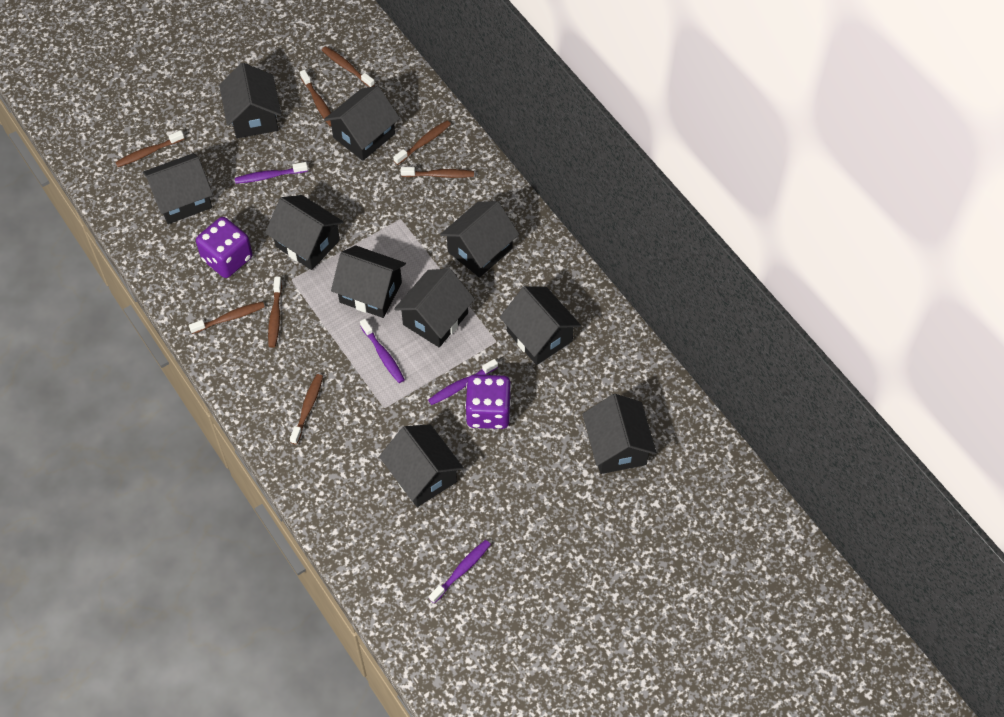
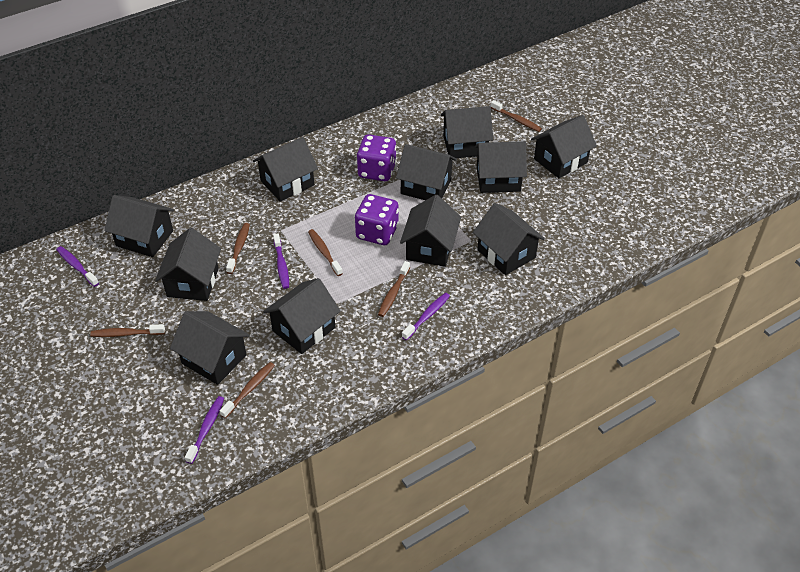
black house: 10 -> 11
brown toothbrush: 8 -> 6

